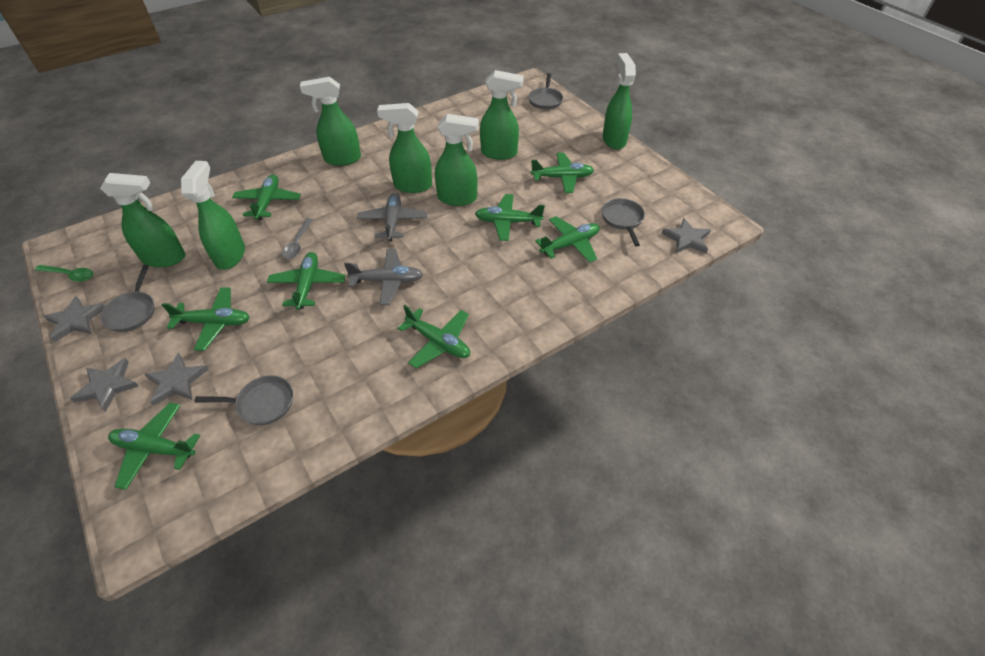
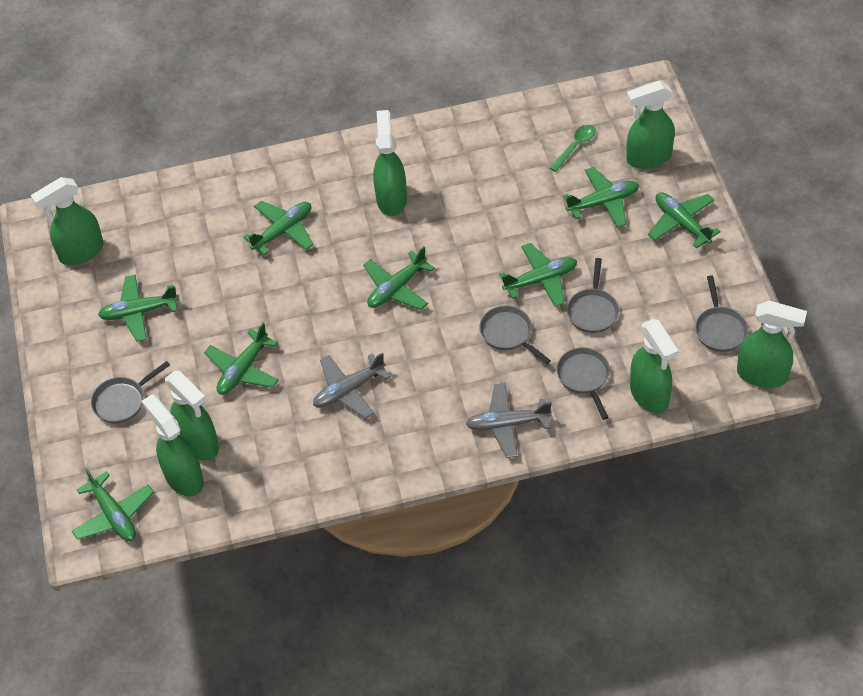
grey pan: 4 -> 5
grey spoon: 1 -> 0
grey star: 4 -> 0

